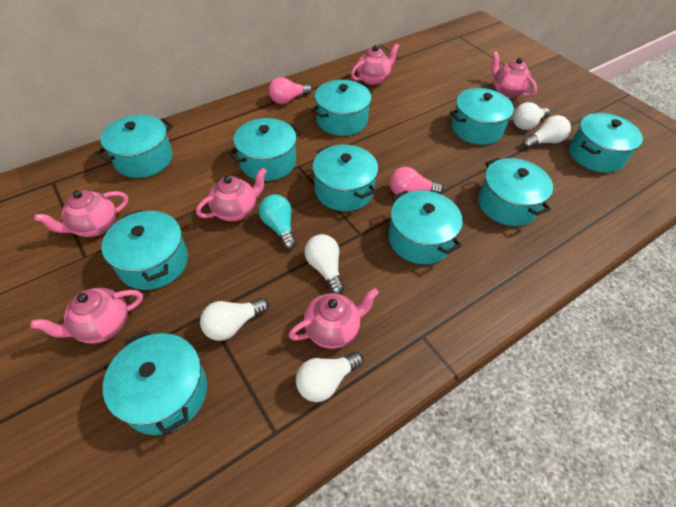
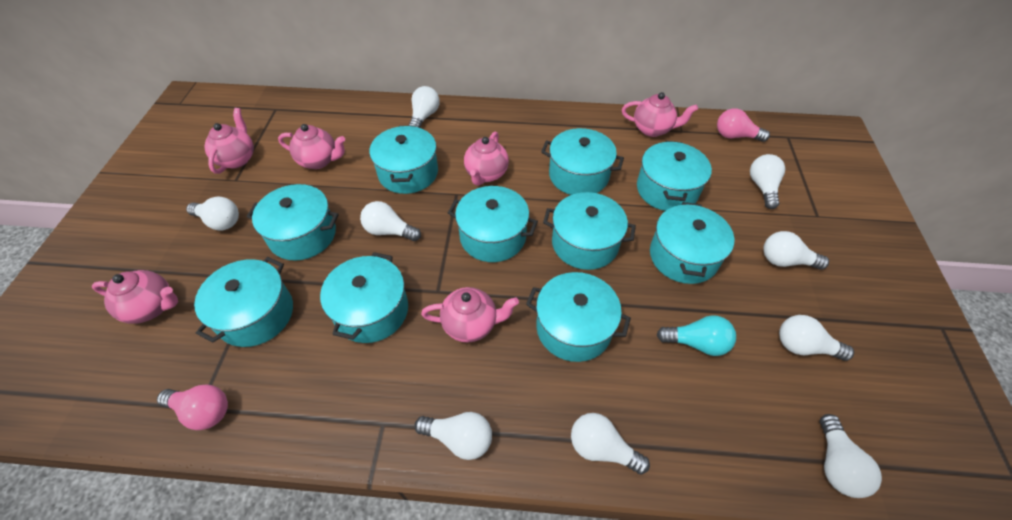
white light bulb: 5 -> 9

